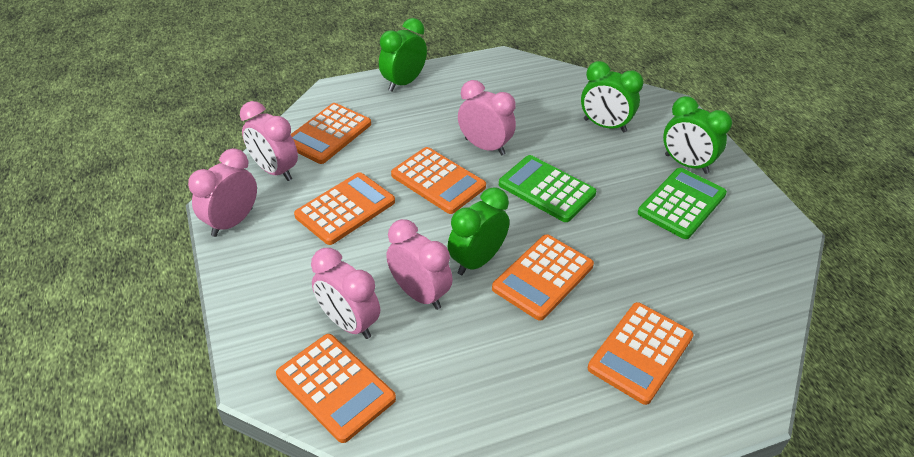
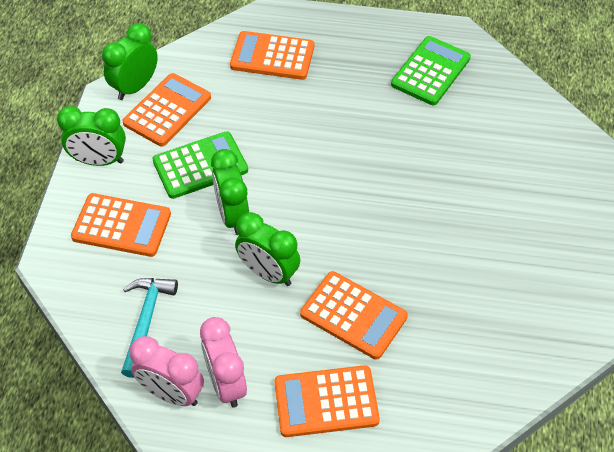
orange calculator: 6 -> 5
pink clock: 5 -> 2
turquoise hammer: 0 -> 1

